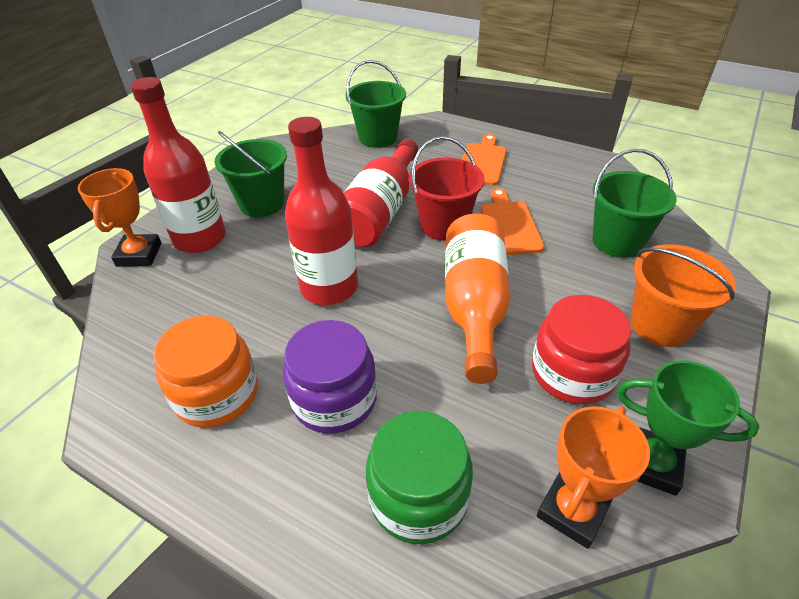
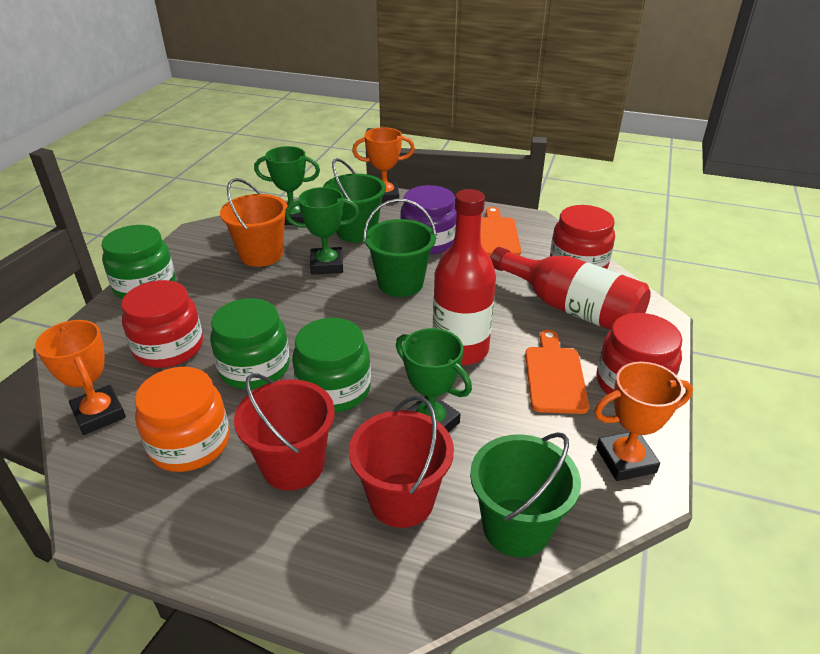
green jar: 1 -> 3
green trophy: 1 -> 3
orange bottle: 1 -> 0
orange trophy: 2 -> 3
red bottle: 3 -> 2
red bucket: 1 -> 2
red jar: 1 -> 3

